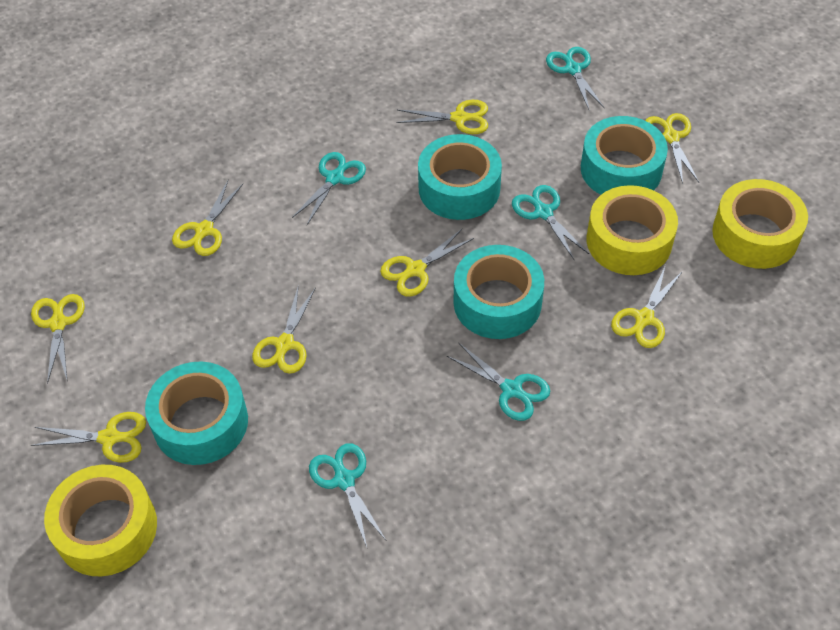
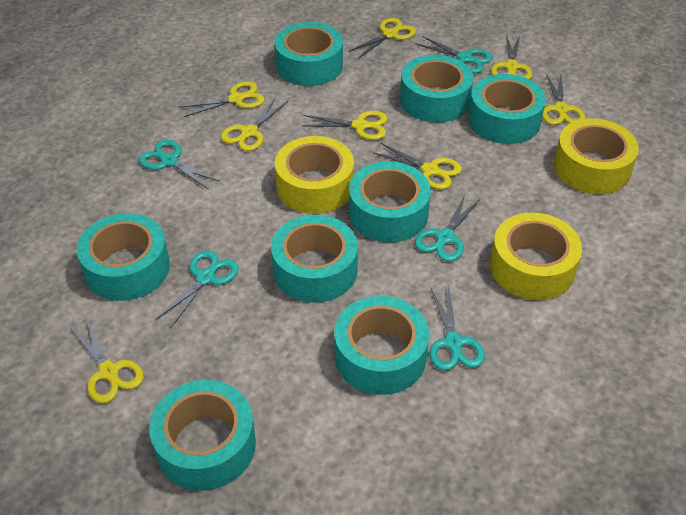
turquoise tape: 4 -> 8

